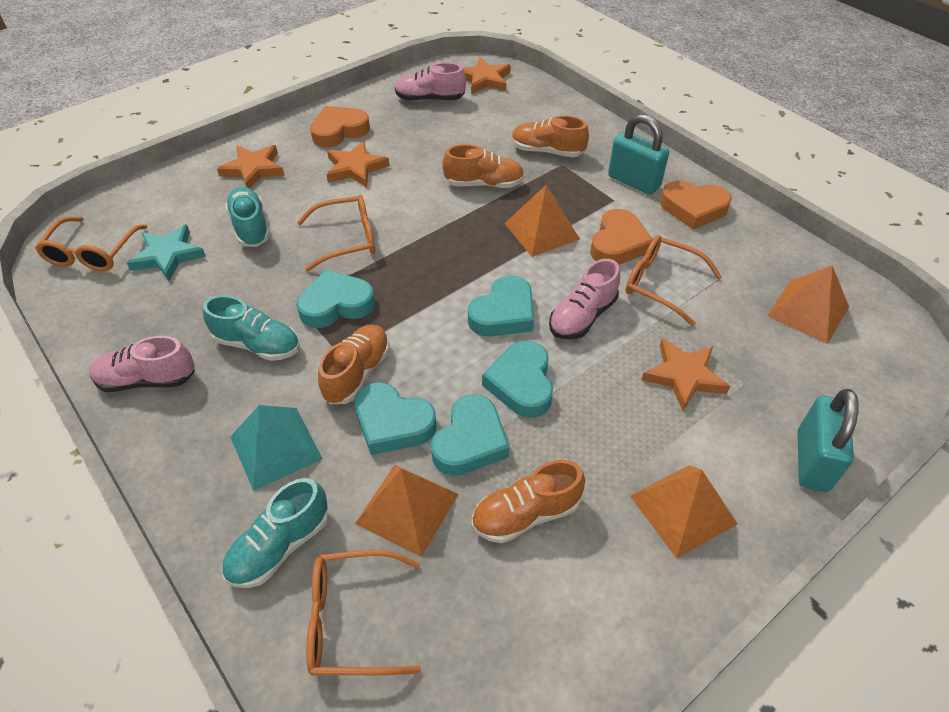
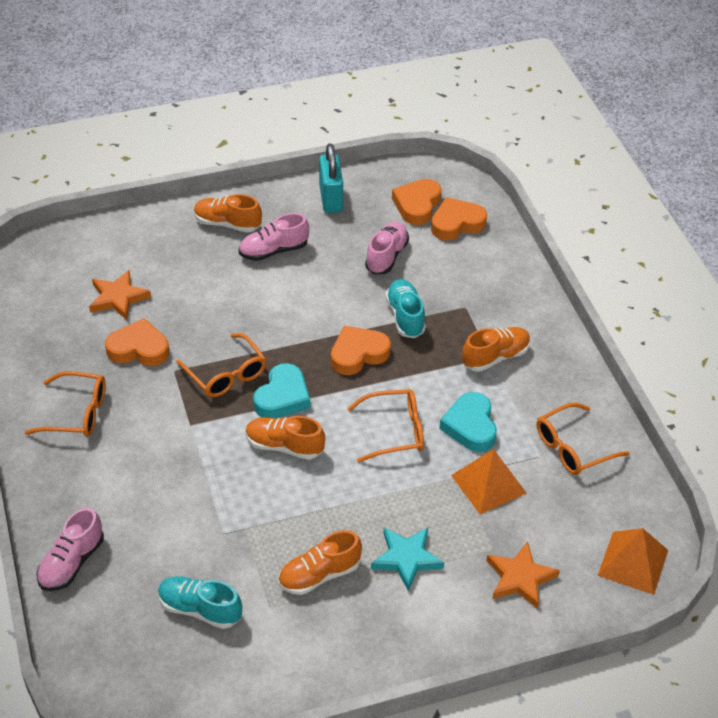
orange heart: 3 -> 4
orange pyramid: 4 -> 2
orange star: 4 -> 2
turquoise heart: 5 -> 2
turquoise padlock: 2 -> 1
turquoise pyramid: 1 -> 0
turquoise shoe: 3 -> 2

